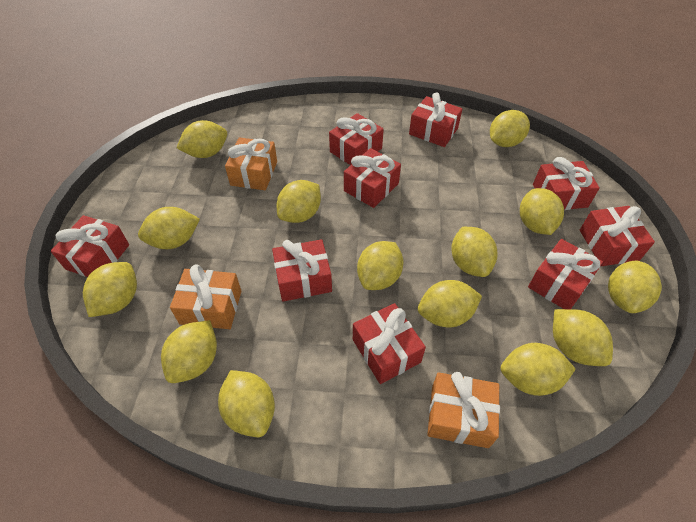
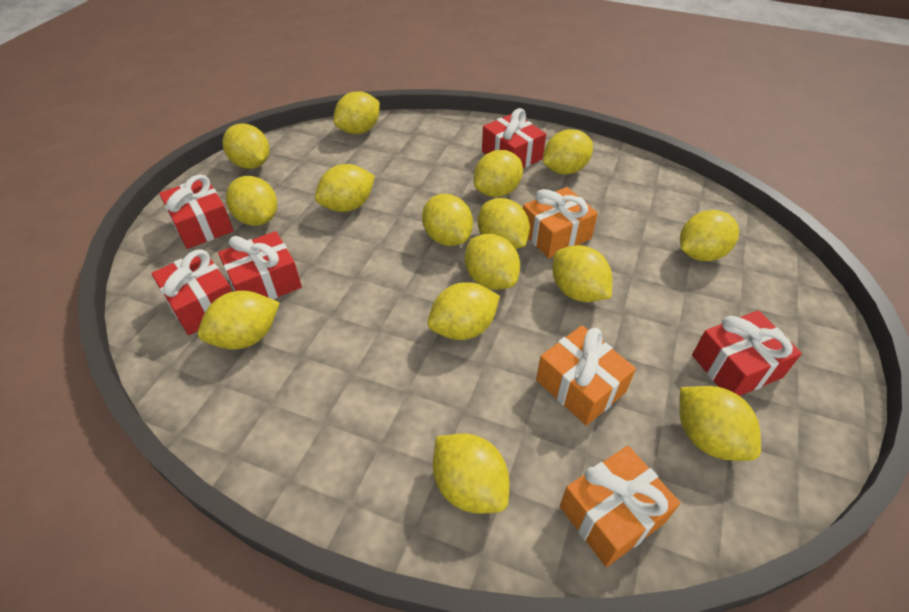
red gift: 9 -> 5
yellow lemon: 14 -> 15

